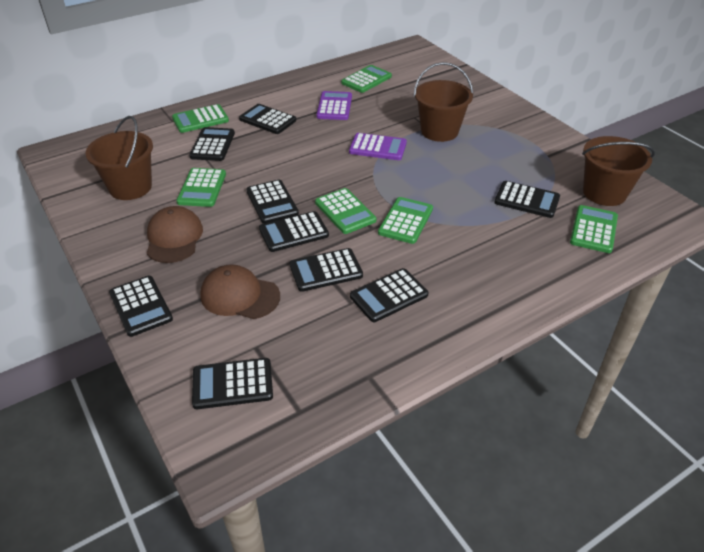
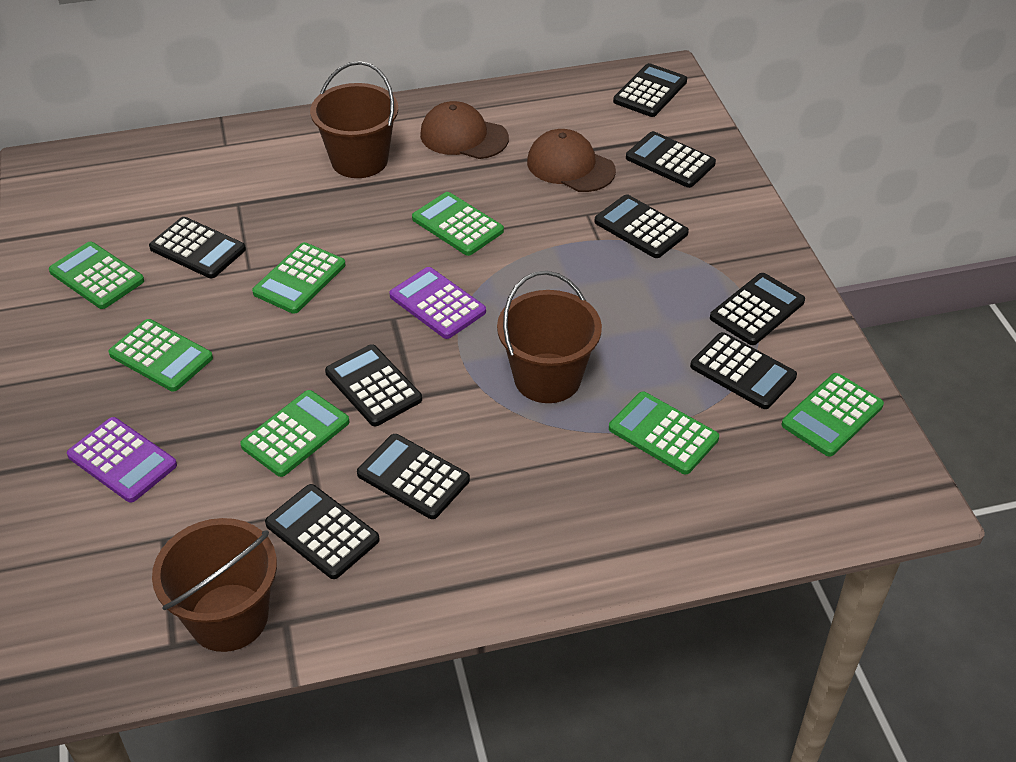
green calculator: 6 -> 7

